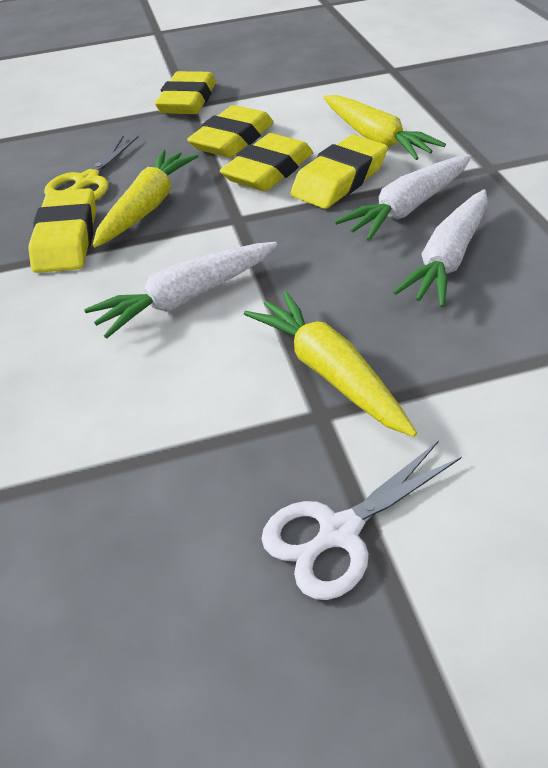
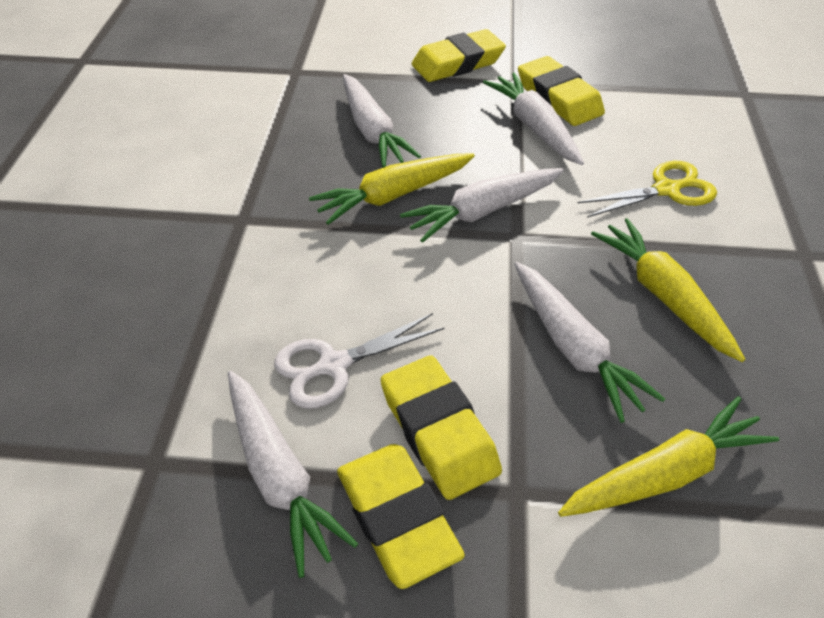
white carrot: 3 -> 5
yellow eraser: 5 -> 4

